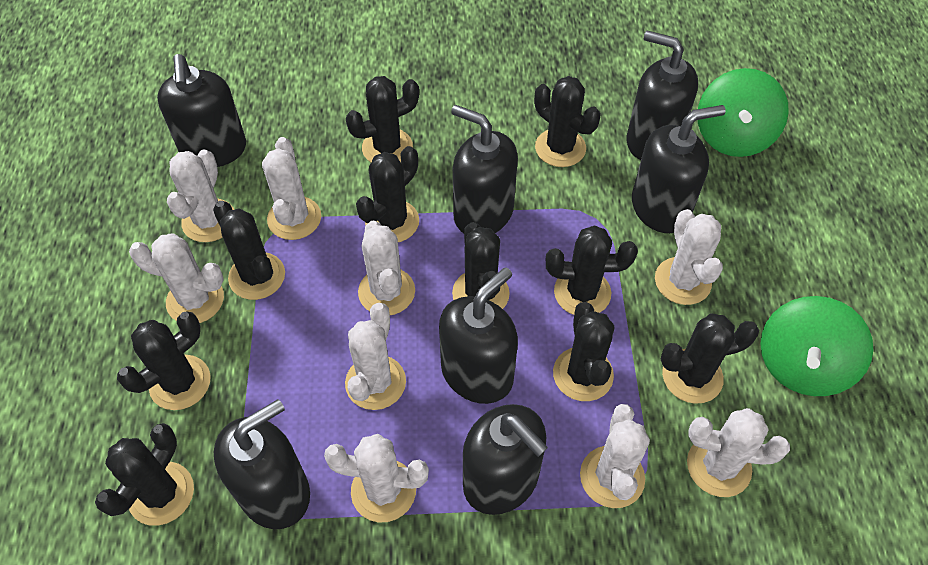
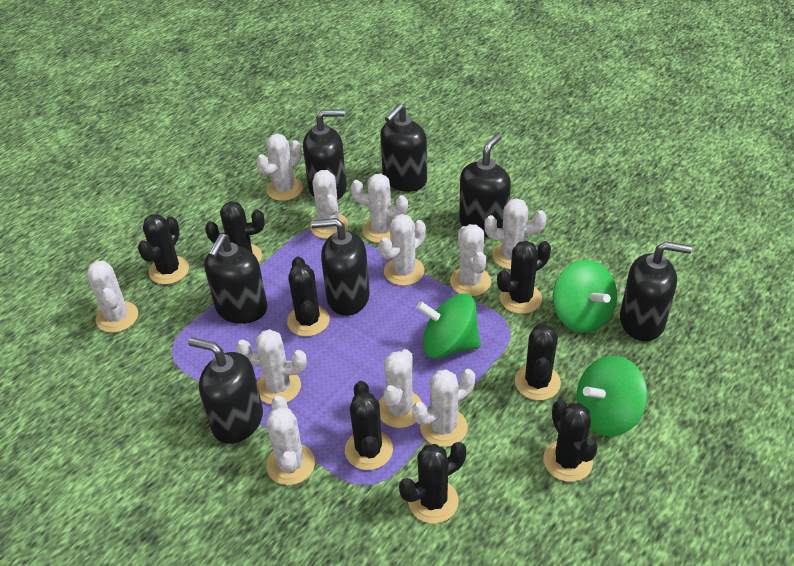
black cactus: 10 -> 8
green spinning top: 2 -> 3
white cactus: 9 -> 11

